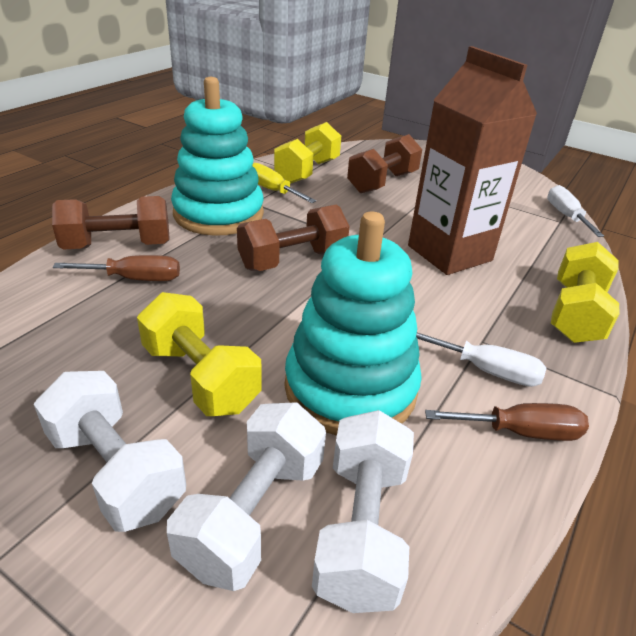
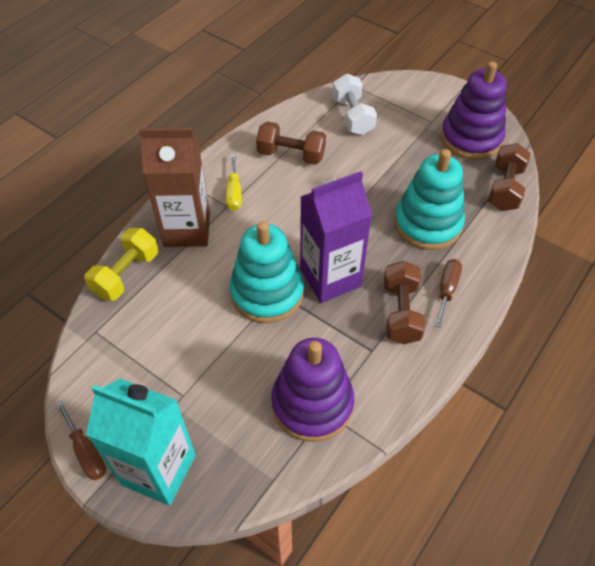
purple carton: 0 -> 1
purple stacking toy: 0 -> 2
turquoise carton: 0 -> 1
white dumbbell: 3 -> 1
white screwdriver: 2 -> 0
yellow dumbbell: 3 -> 1

